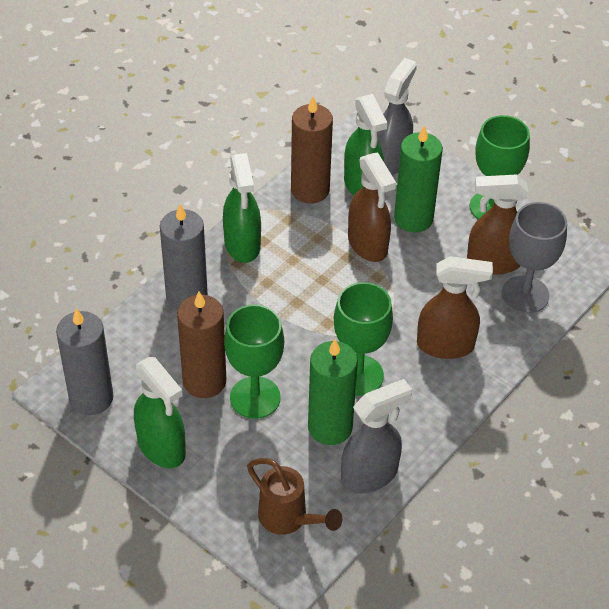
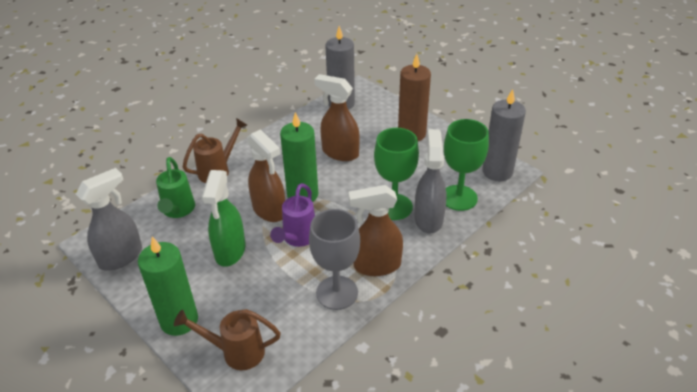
brown candle: 2 -> 1
brown watering can: 1 -> 2
green goblet: 3 -> 2
green spray bottle: 3 -> 1
green watering can: 0 -> 1
purple watering can: 0 -> 1

